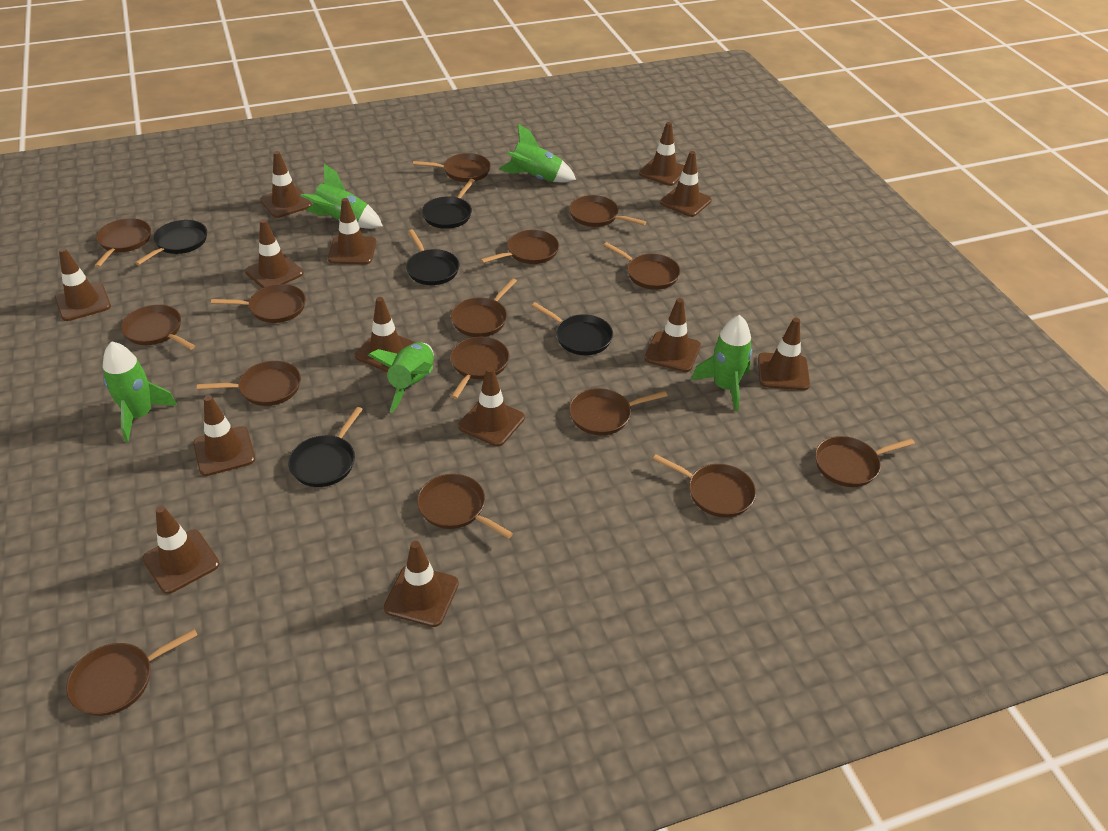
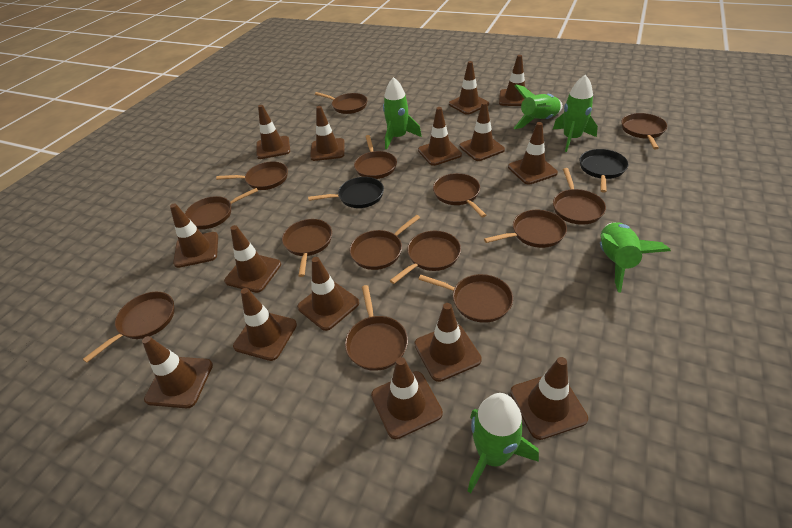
black pan: 5 -> 2
brown pan: 15 -> 14
brown traffic cone: 13 -> 15

